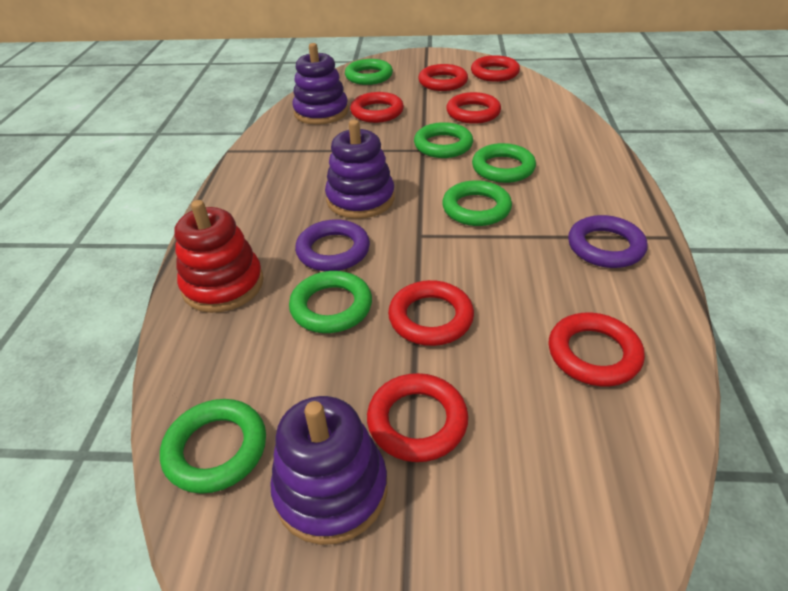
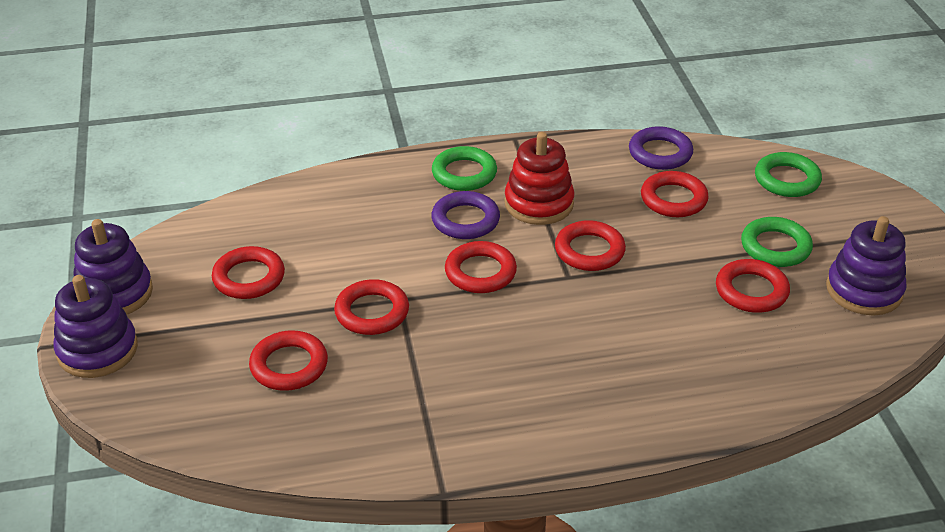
green ring: 6 -> 3

